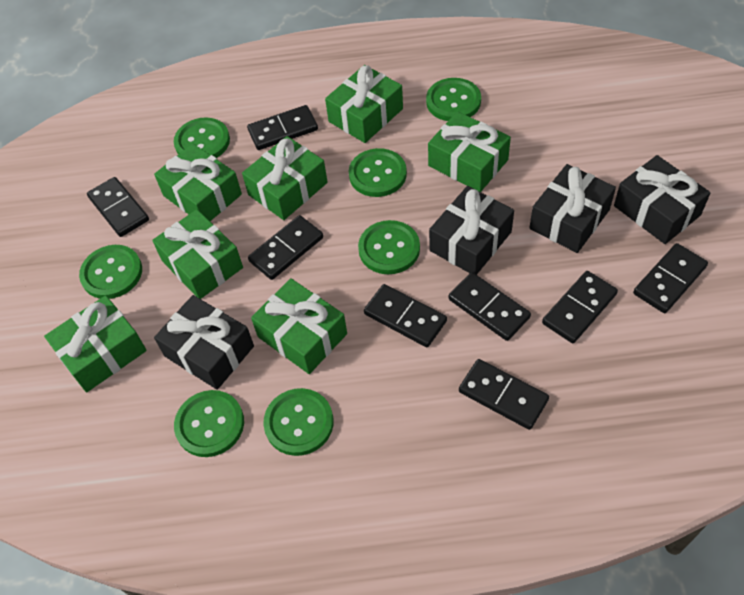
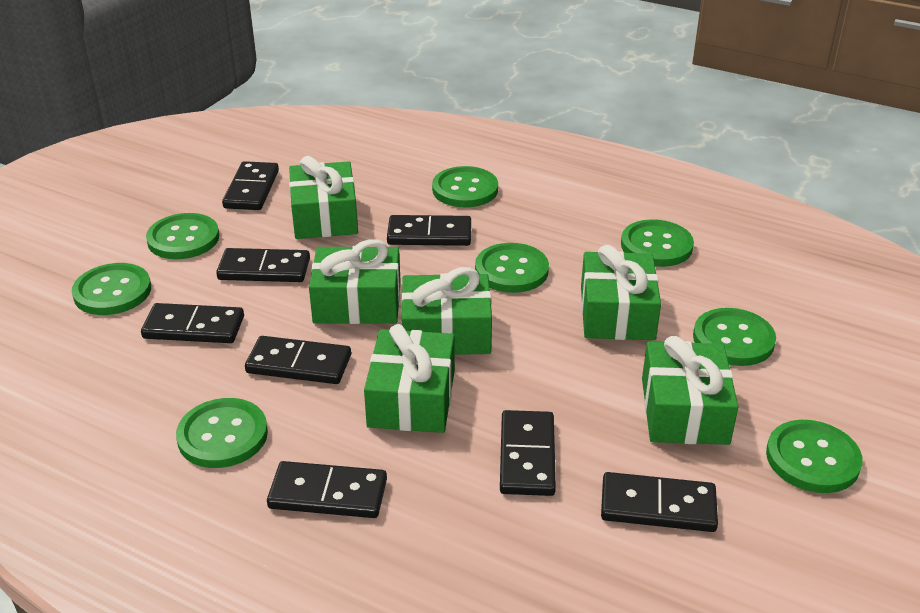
black gift: 4 -> 0
green button: 7 -> 8
green gift: 7 -> 6

